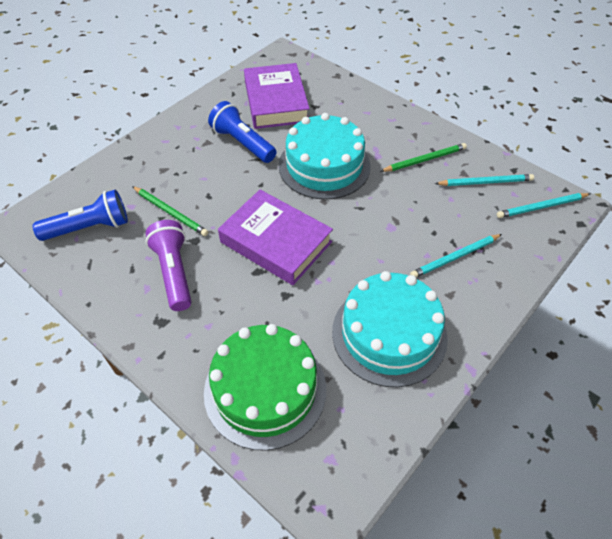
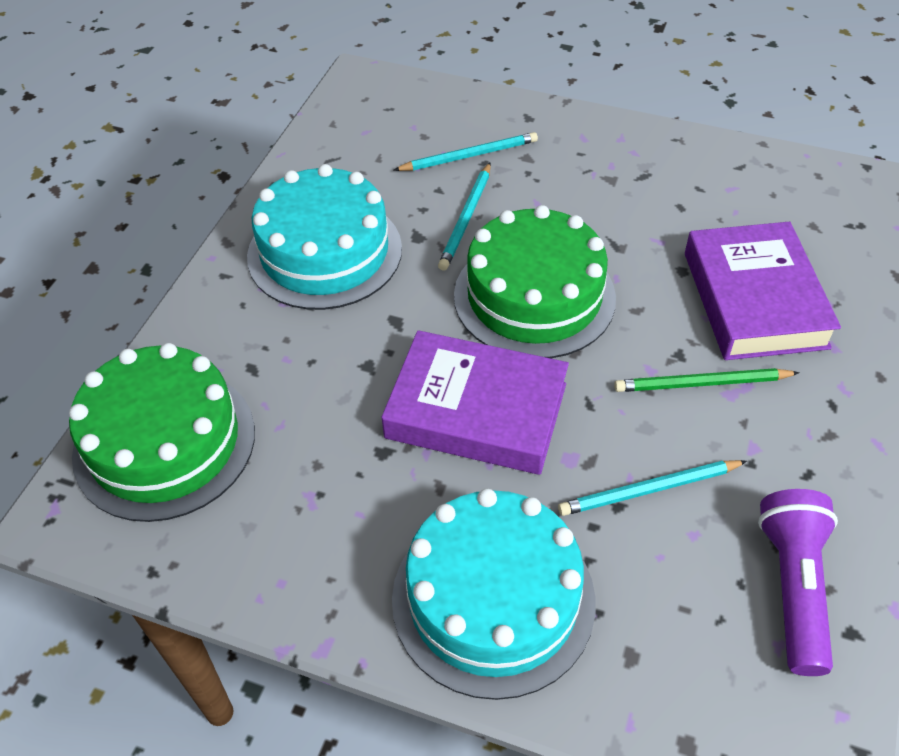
blue flashlight: 2 -> 0
green cake: 1 -> 2
green pencil: 2 -> 1

